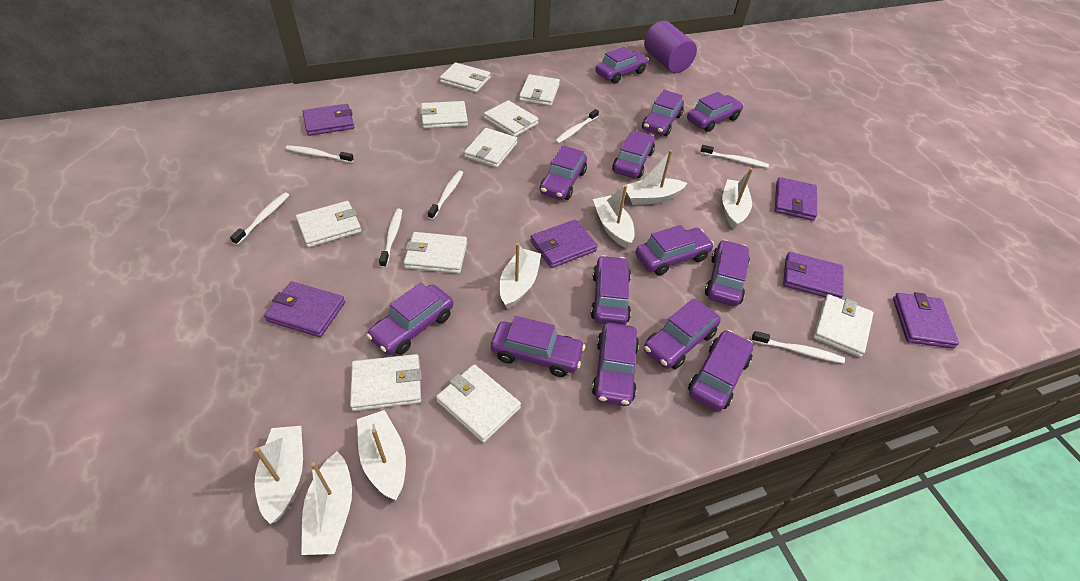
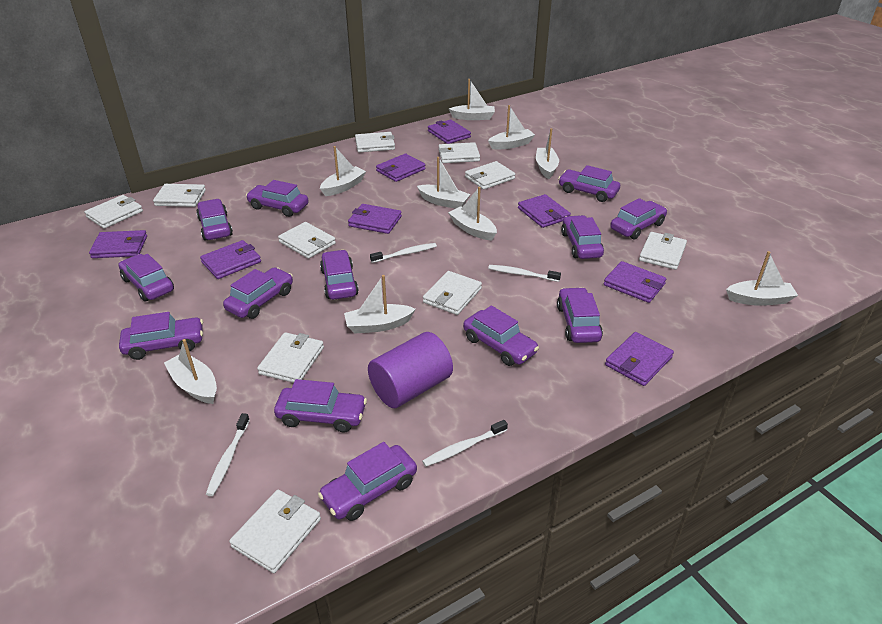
purple wallet: 6 -> 8
white boat: 7 -> 9
white toothbrush: 7 -> 4

